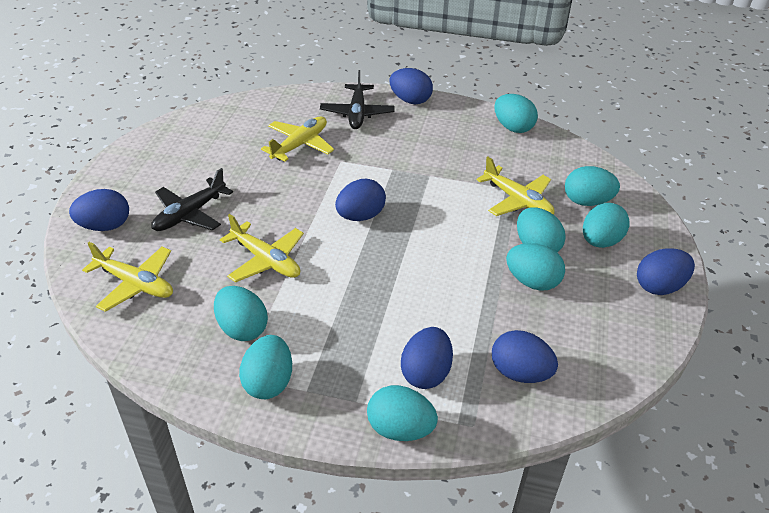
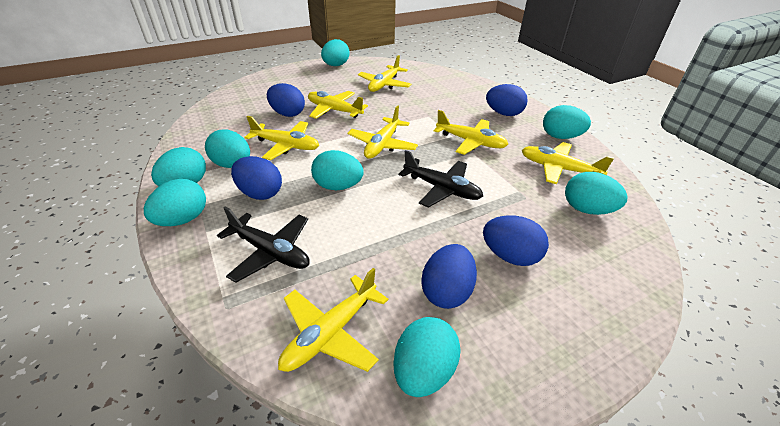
blue egg: 6 -> 5
yellow plane: 4 -> 7

